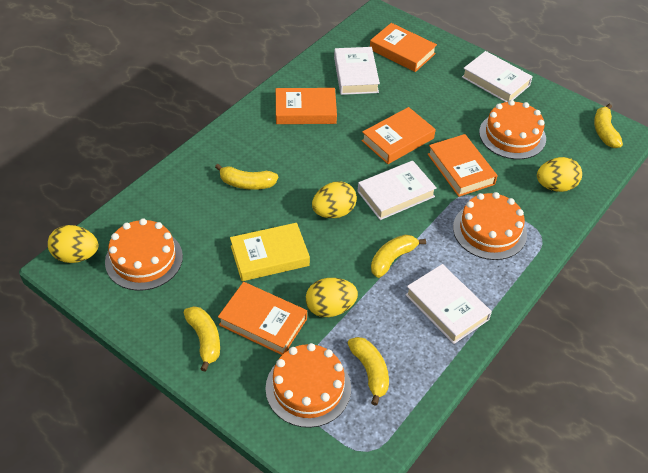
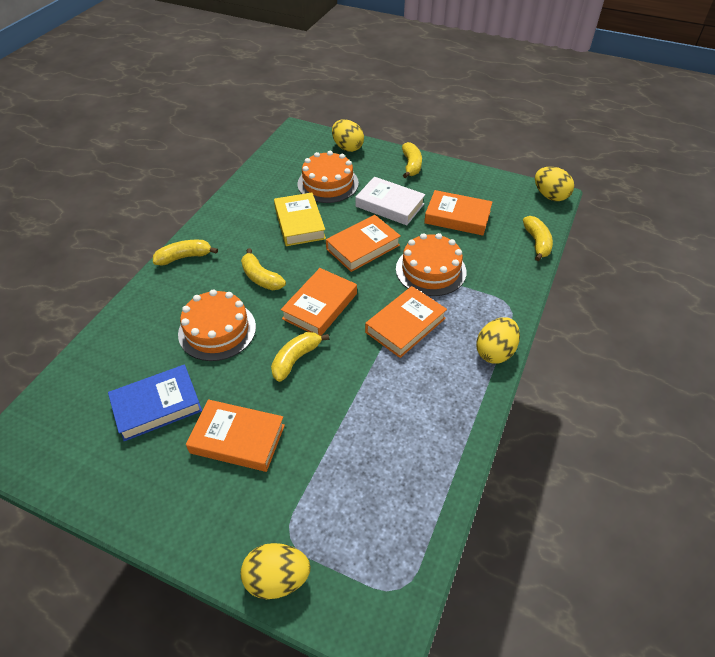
blue book: 0 -> 1
orange cake: 4 -> 3
white book: 4 -> 1

